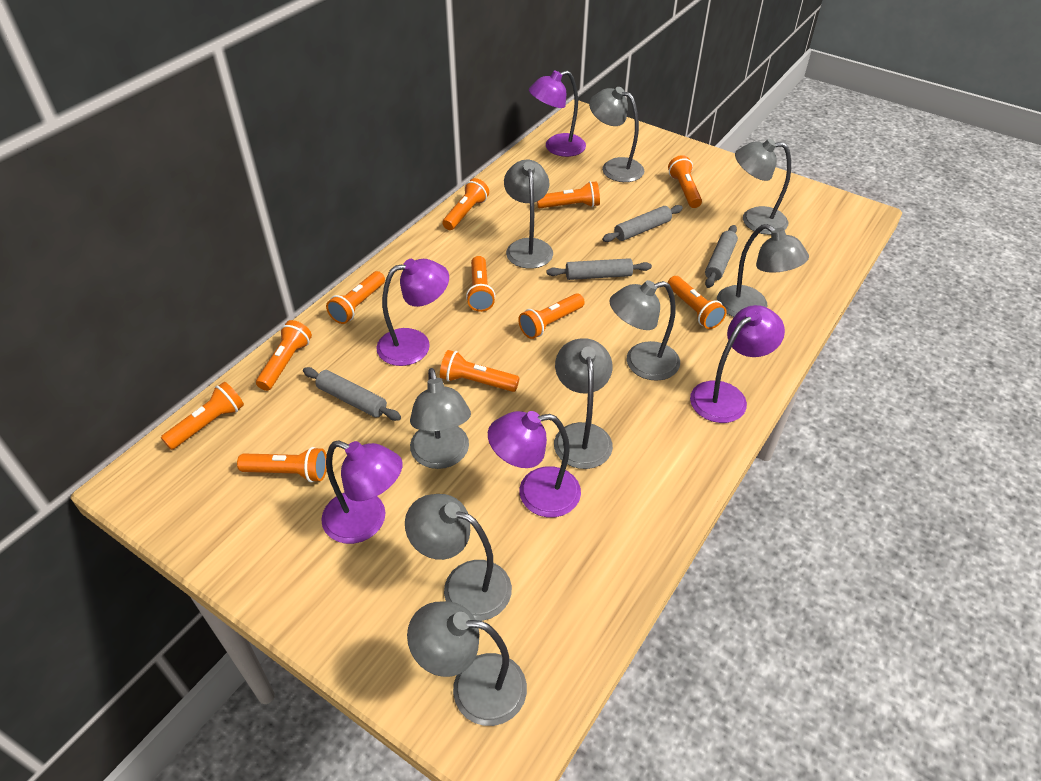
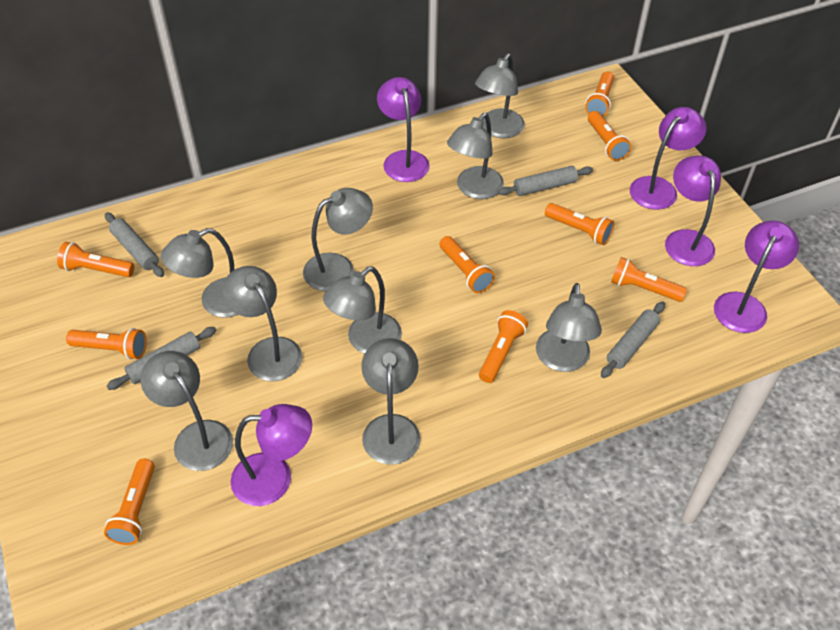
orange flashlight: 11 -> 9

